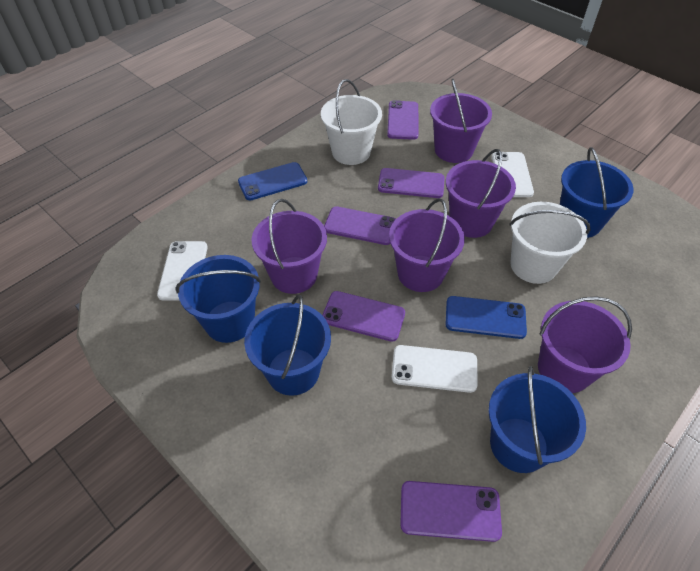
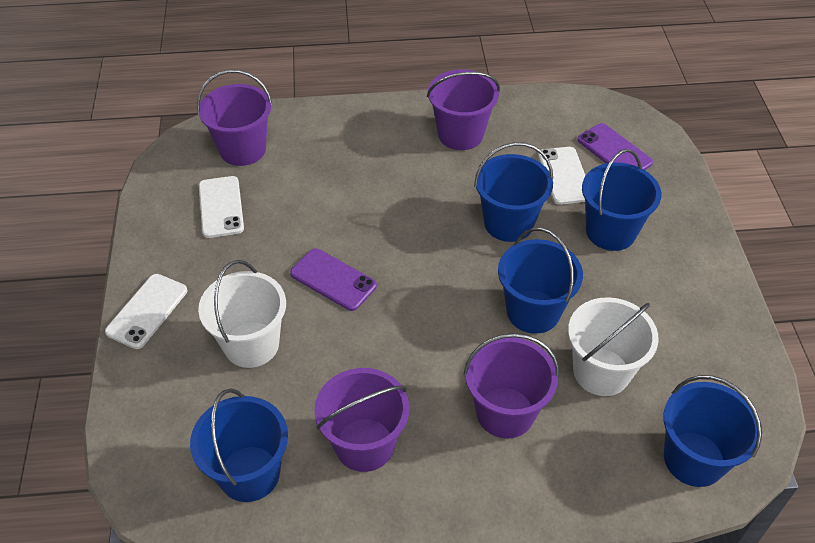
blue bucket: 4 -> 5
blue phone: 2 -> 0
purple bucket: 5 -> 4
purple phone: 5 -> 2

